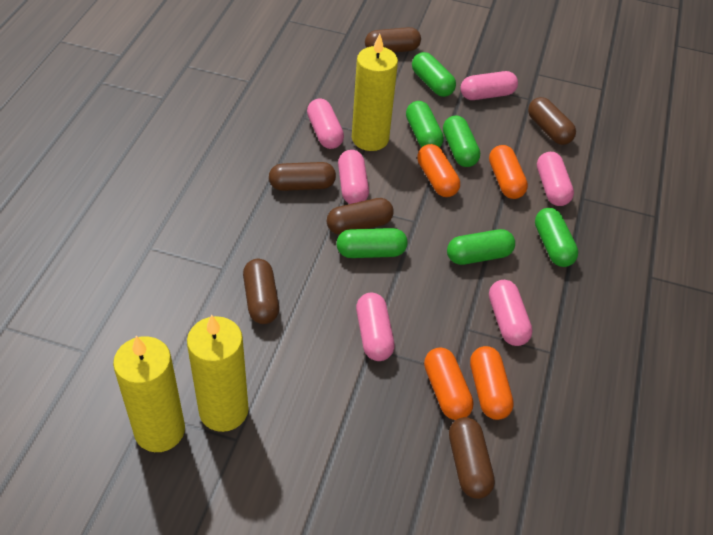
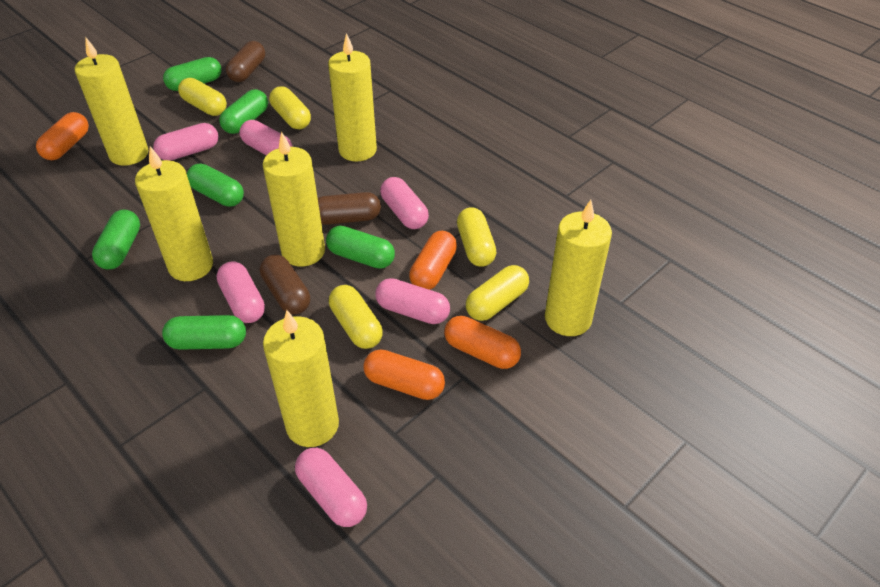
brown capsule: 6 -> 3
yellow candle: 3 -> 6
yellow capsule: 0 -> 5

